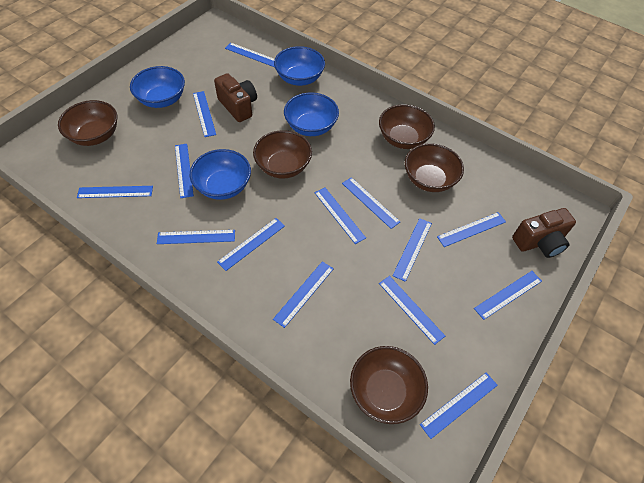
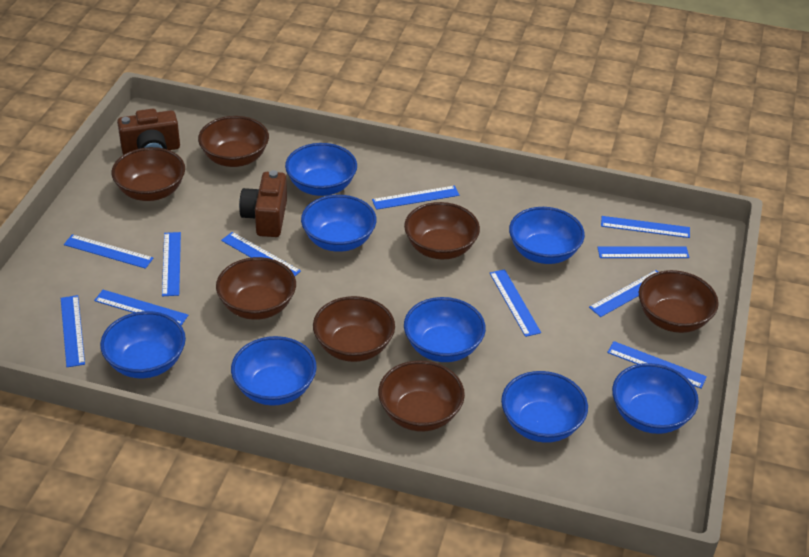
blue bowl: 4 -> 8
blue ruler: 14 -> 11
brown bowl: 5 -> 7

